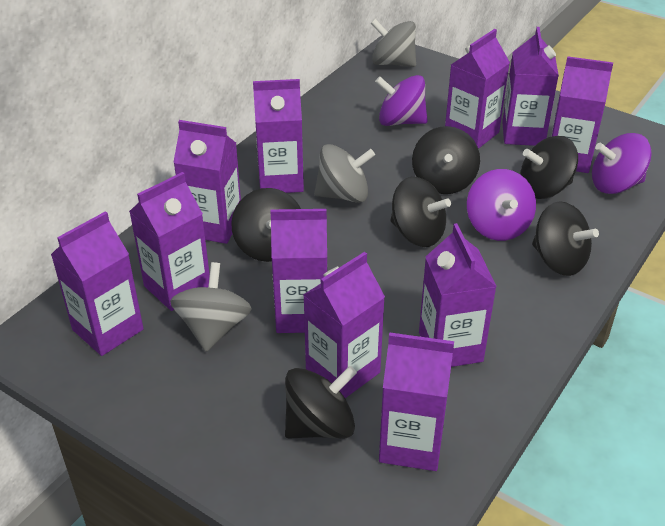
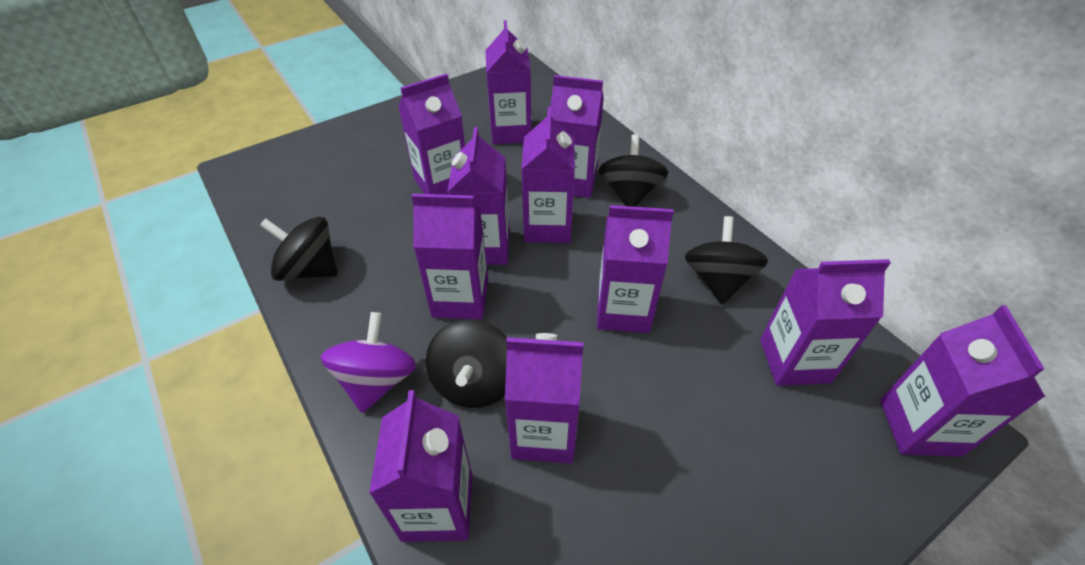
black spinning top: 6 -> 4
grey spinning top: 3 -> 0
purple spinning top: 3 -> 1

